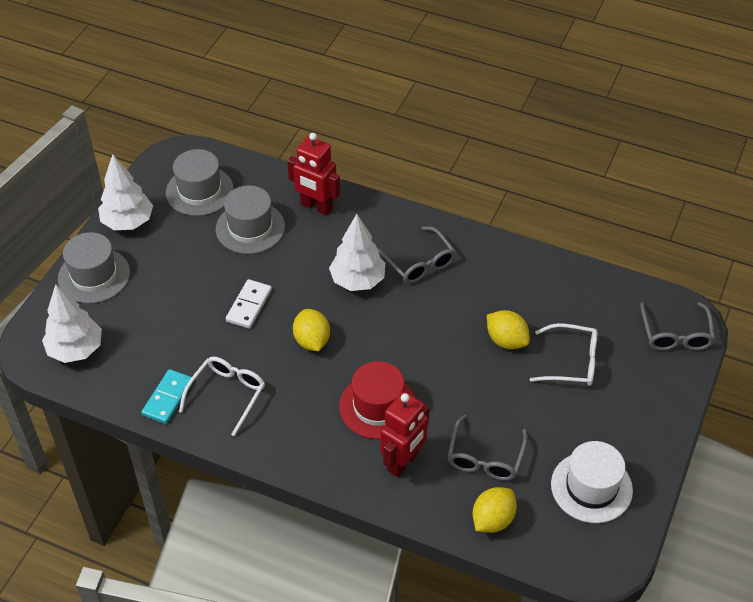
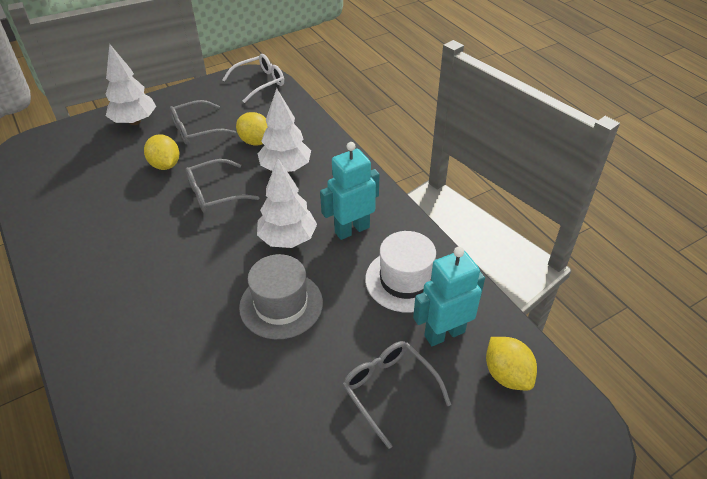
grey hat: 3 -> 1
red hat: 1 -> 0
red robot: 2 -> 0
turquoise domino: 1 -> 0
turquoise robot: 0 -> 2
white domino: 1 -> 0
white glasses: 2 -> 1

